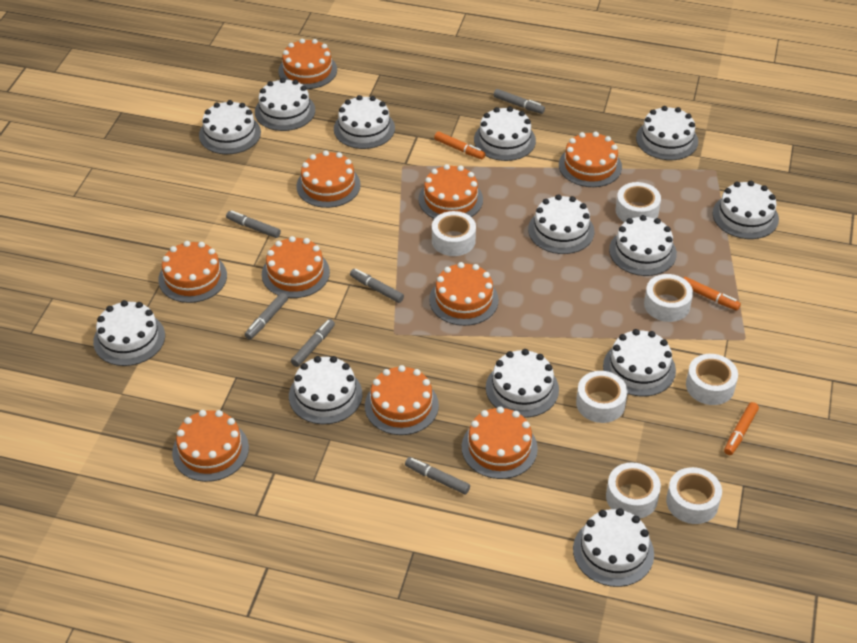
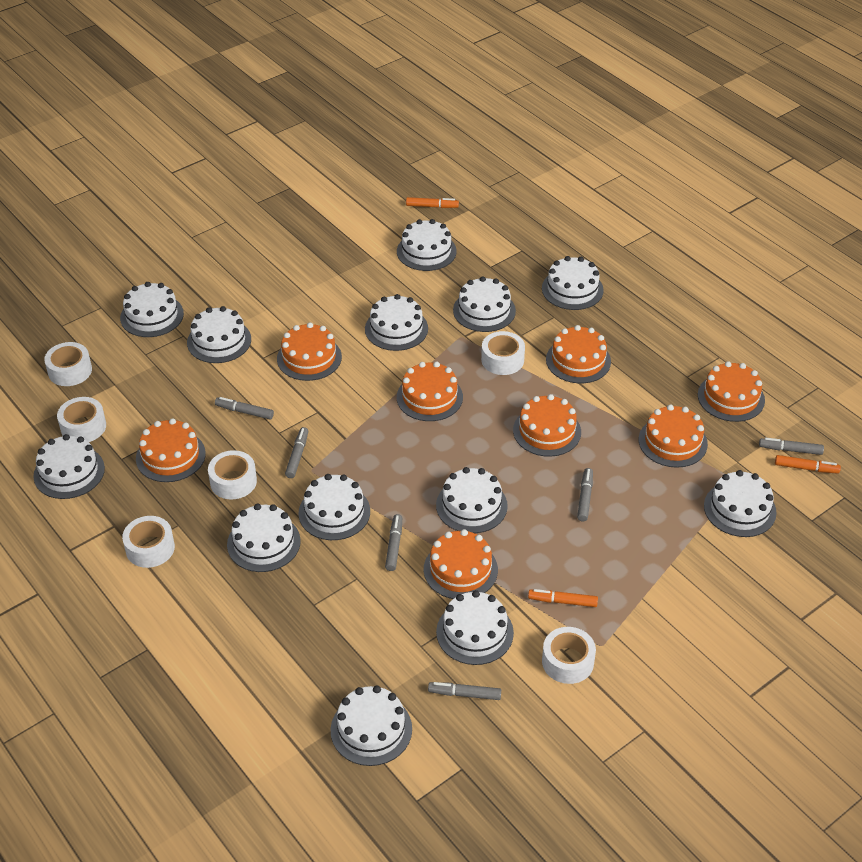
orange cake: 10 -> 8
white tape: 7 -> 6

